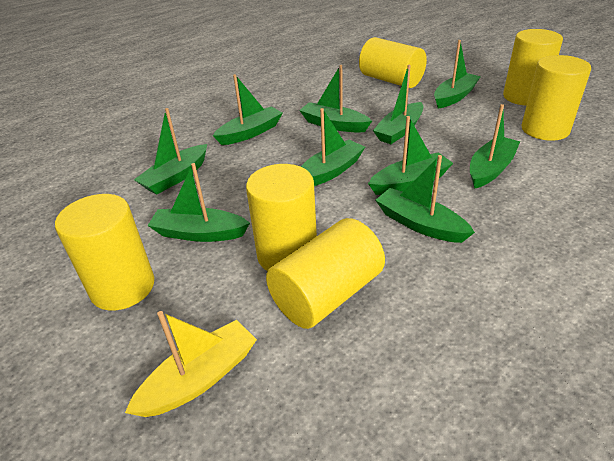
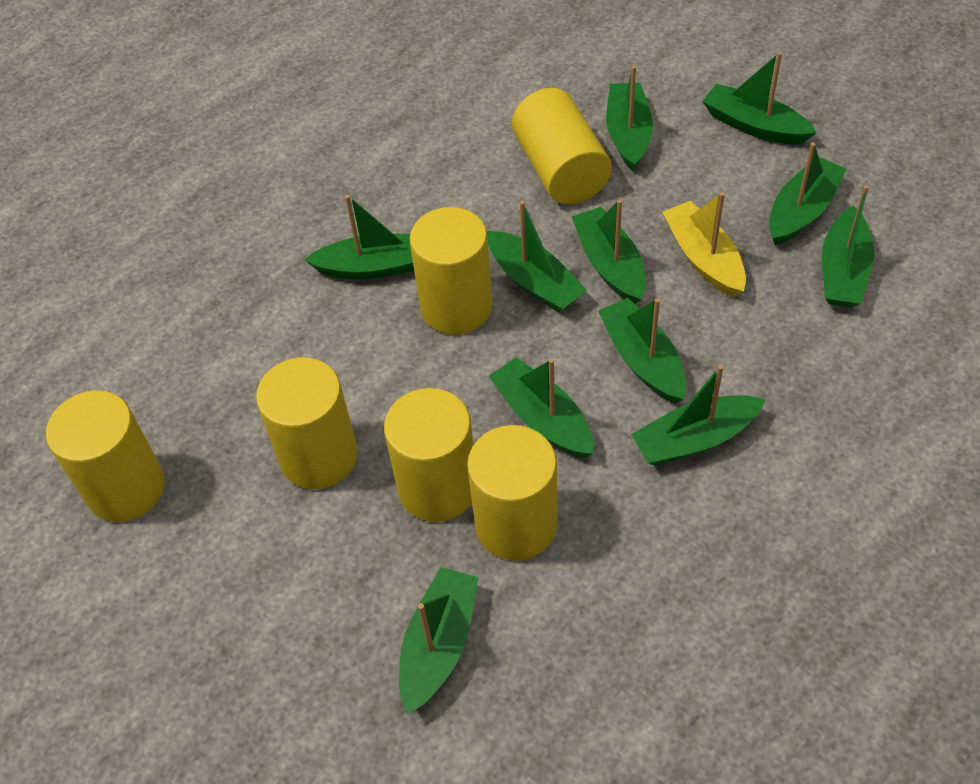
green boat: 10 -> 11

